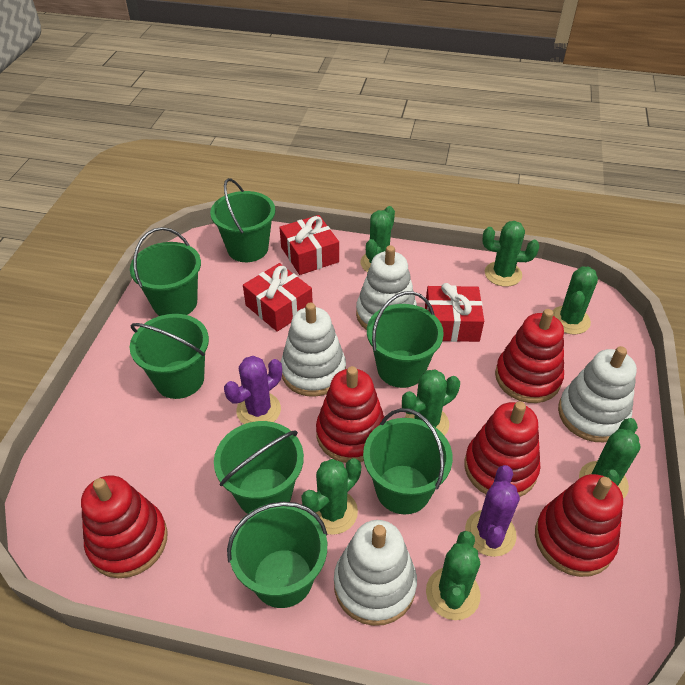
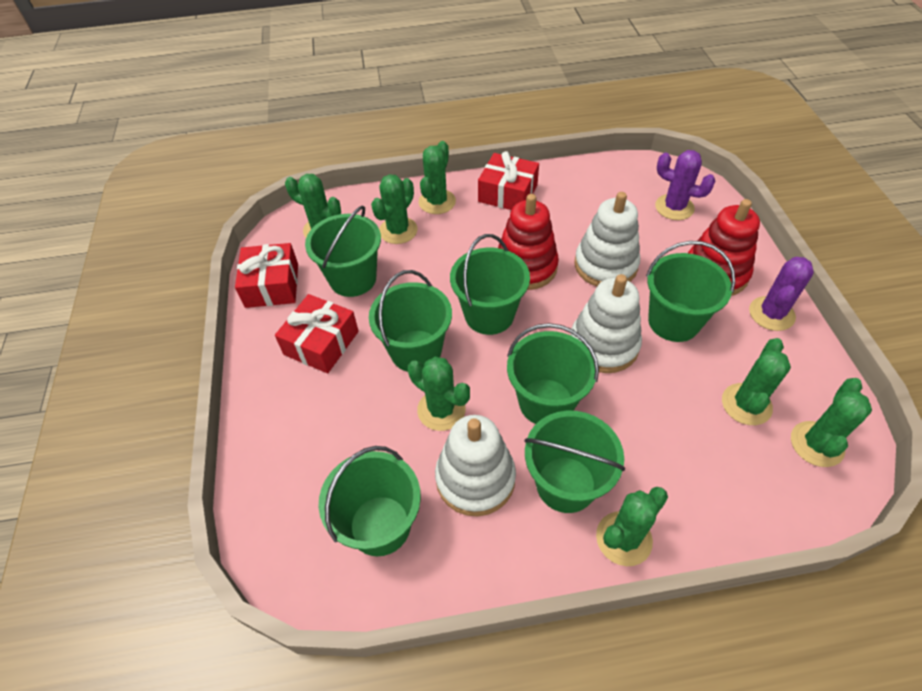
red stacking toy: 5 -> 2
white stacking toy: 4 -> 3

